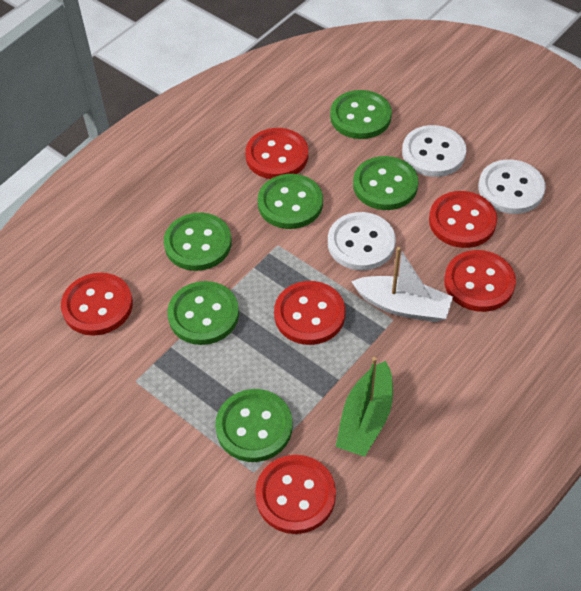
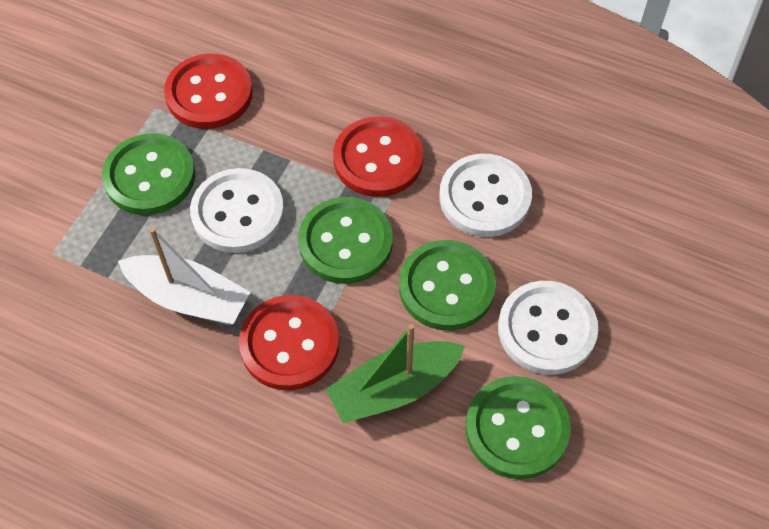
green button: 6 -> 4
red button: 6 -> 3

